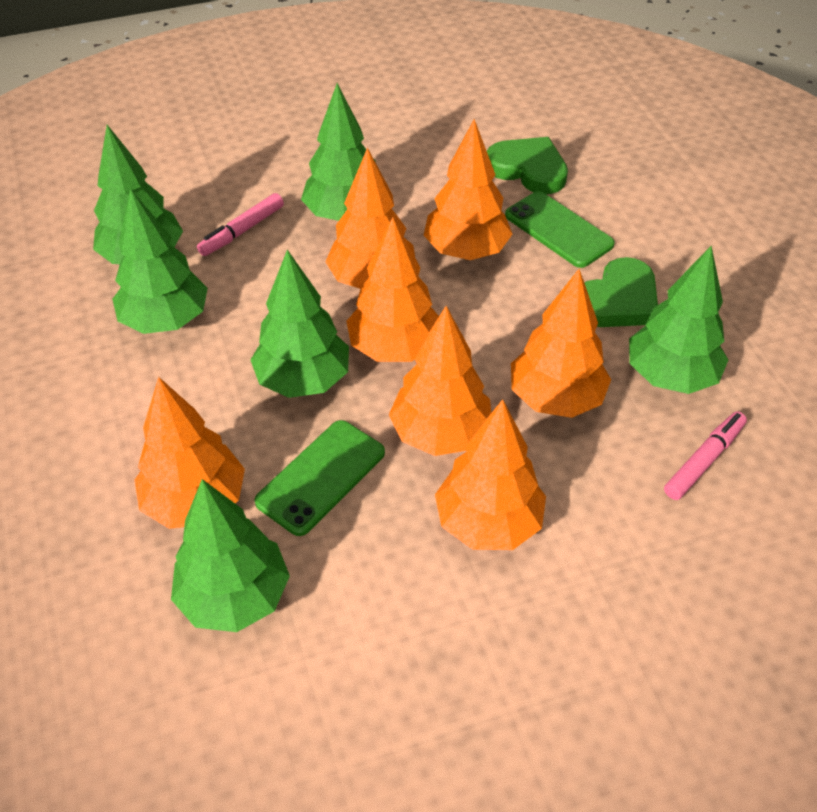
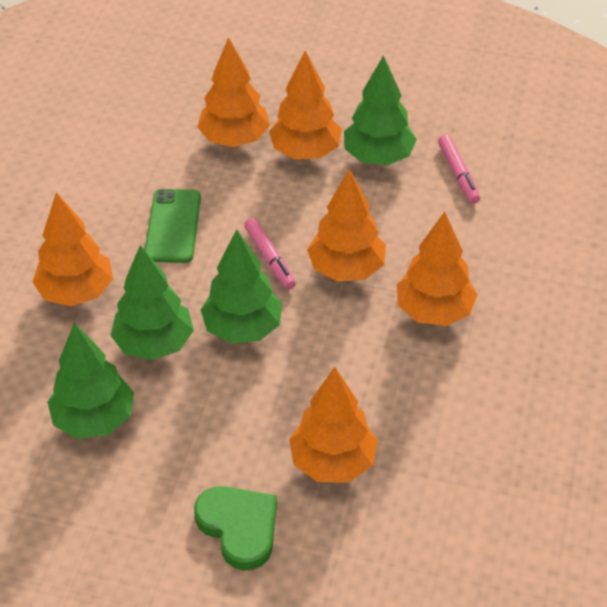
green heart: 2 -> 1
green phone: 2 -> 1
green tree: 6 -> 4
orange tree: 7 -> 6

